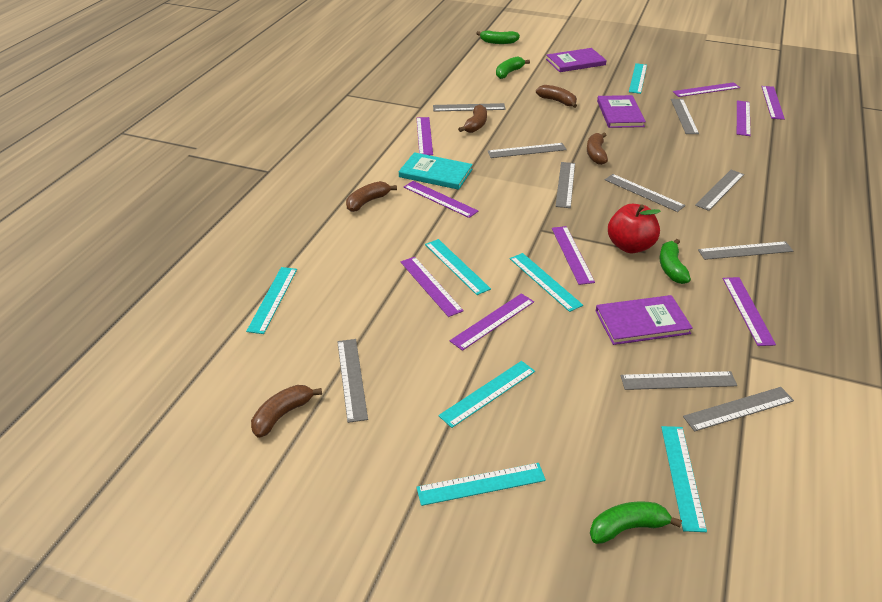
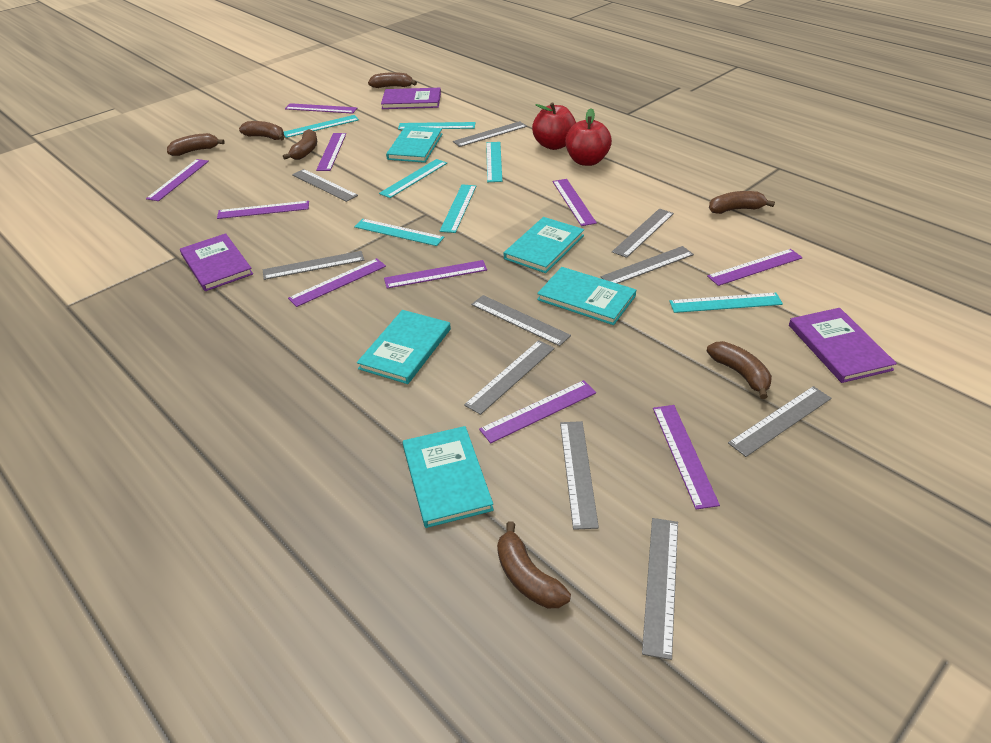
brown banana: 5 -> 7
green banana: 4 -> 0
purple ruler: 9 -> 10
red apple: 1 -> 2
turquoise book: 1 -> 5

